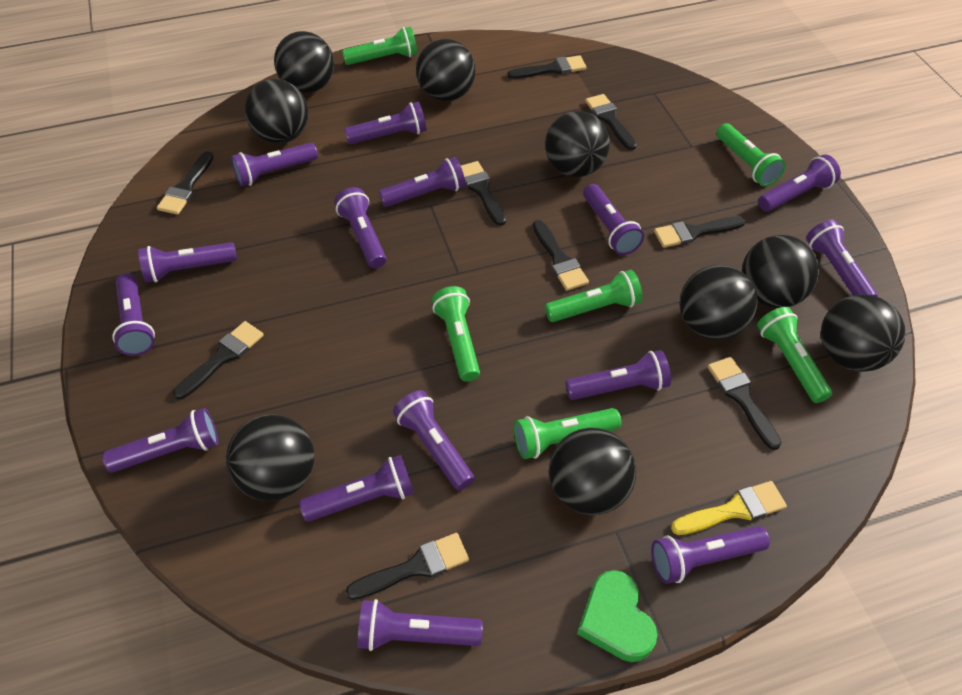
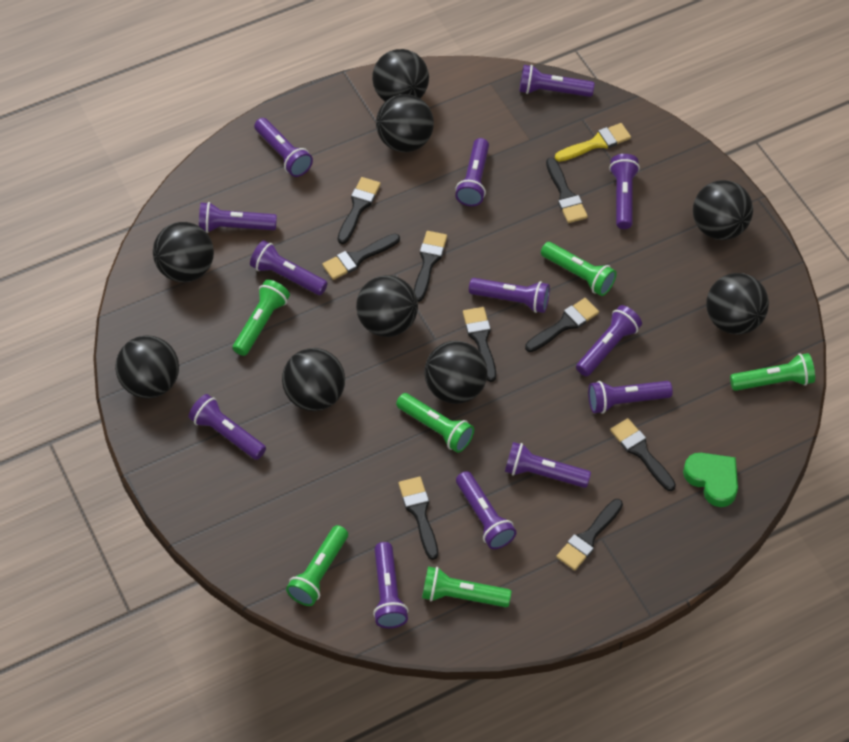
purple flashlight: 15 -> 13

